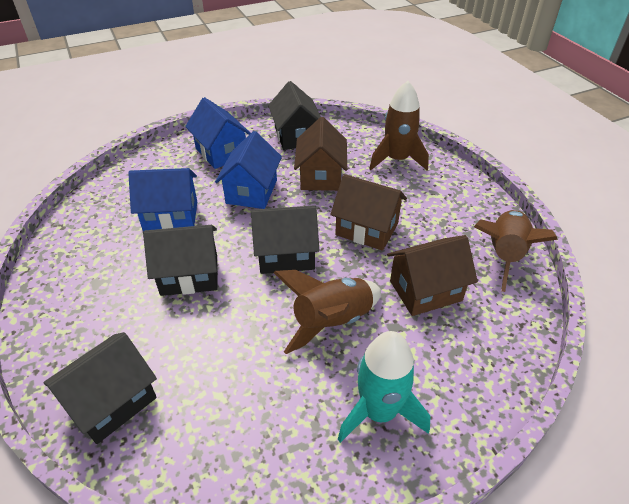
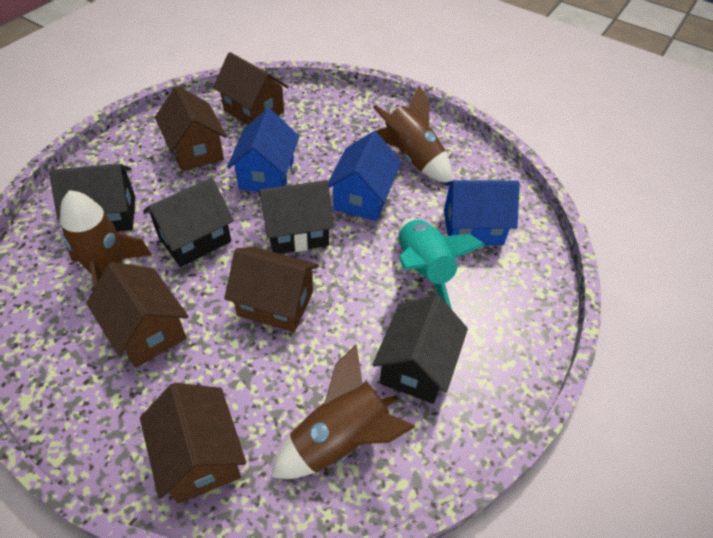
brown house: 3 -> 5

